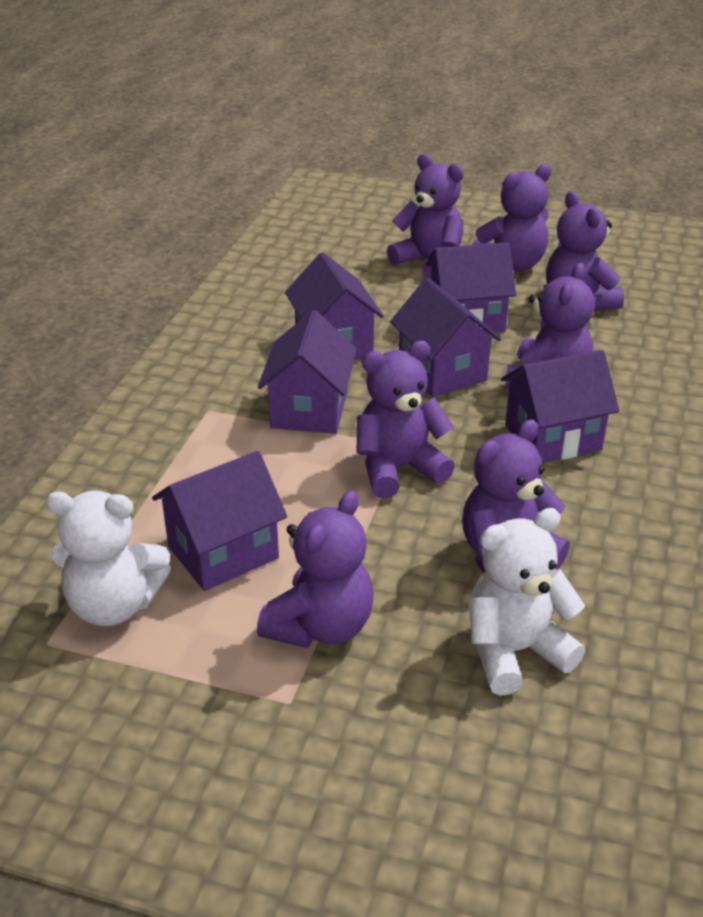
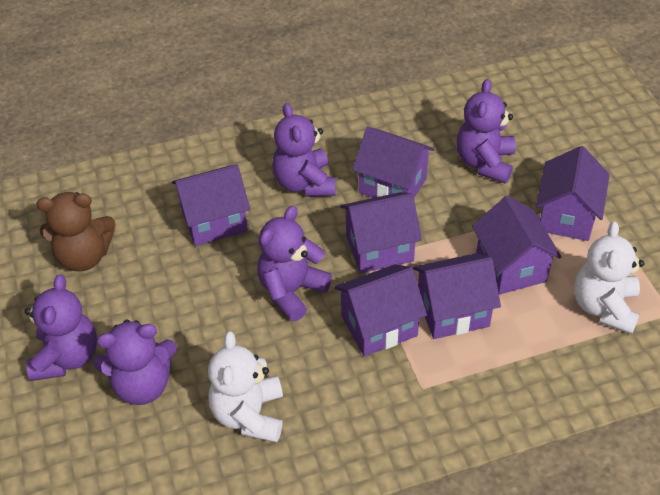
brown teddy bear: 0 -> 1
purple house: 6 -> 7
purple teddy bear: 7 -> 5

